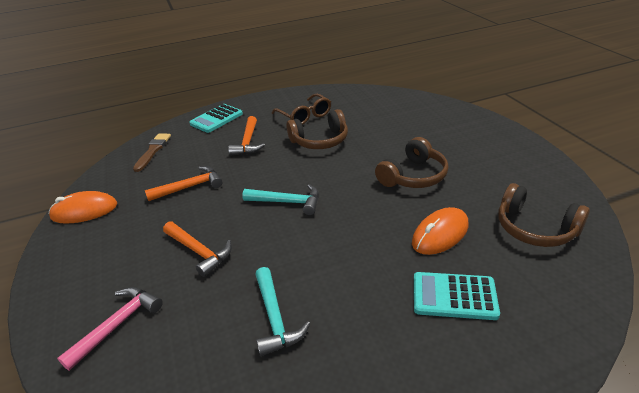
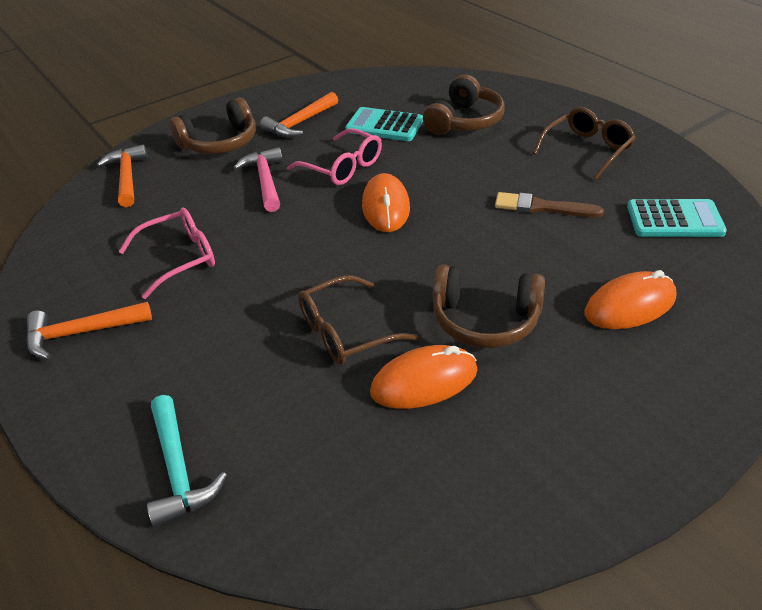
brown glasses: 1 -> 2
orange mouse: 2 -> 3
pink glasses: 0 -> 2
turquoise hammer: 2 -> 1

